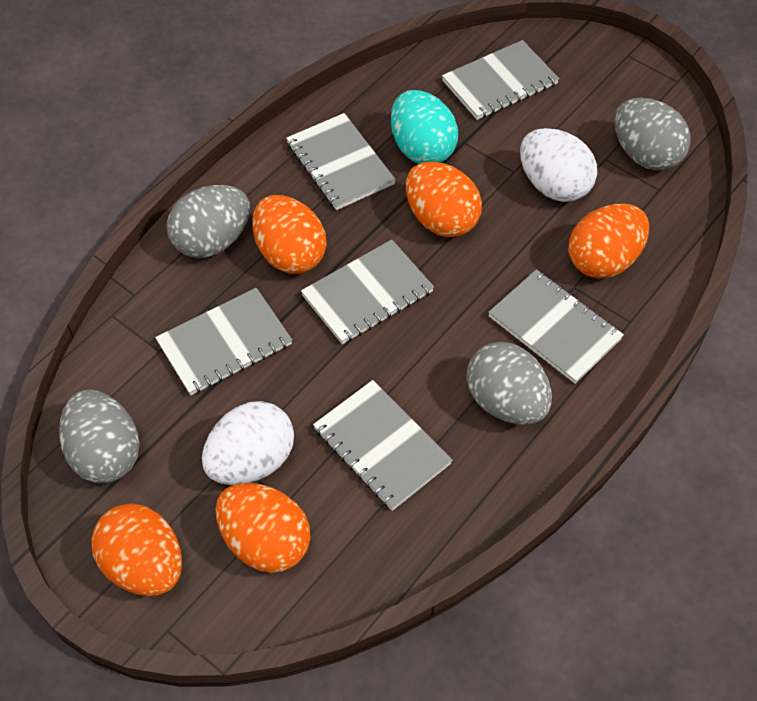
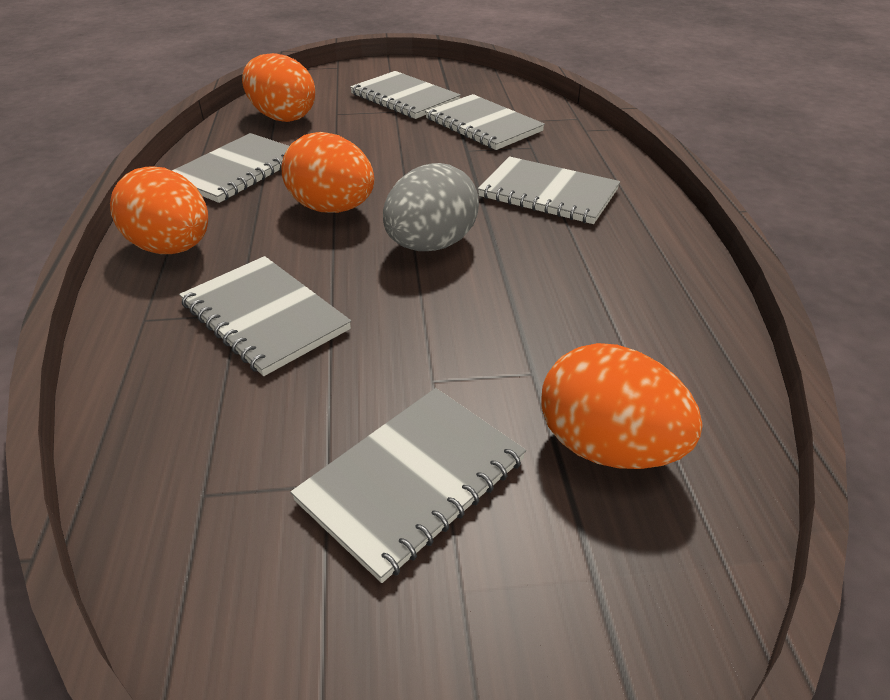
grey egg: 4 -> 1
orange egg: 5 -> 4
turquoise egg: 1 -> 0
white egg: 2 -> 0

